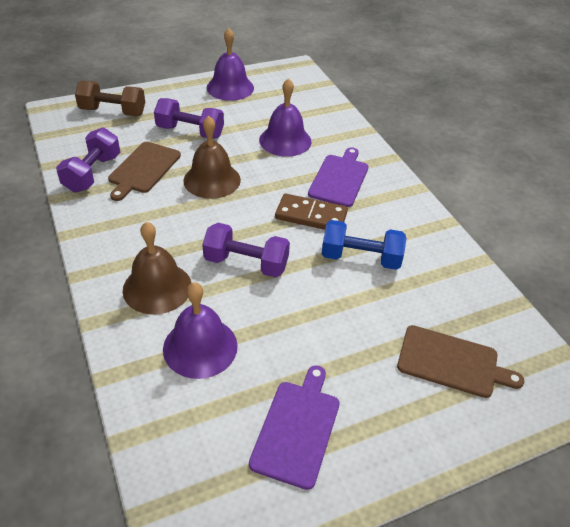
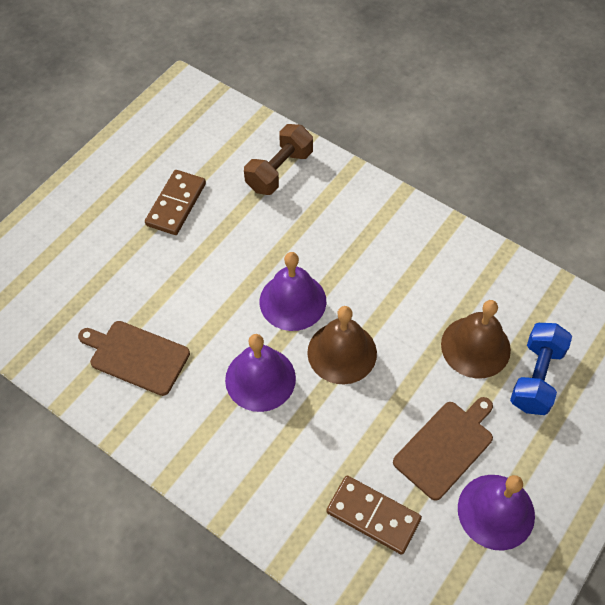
brown domino: 1 -> 2
purple cutting board: 2 -> 0
purple dumbbell: 3 -> 0

